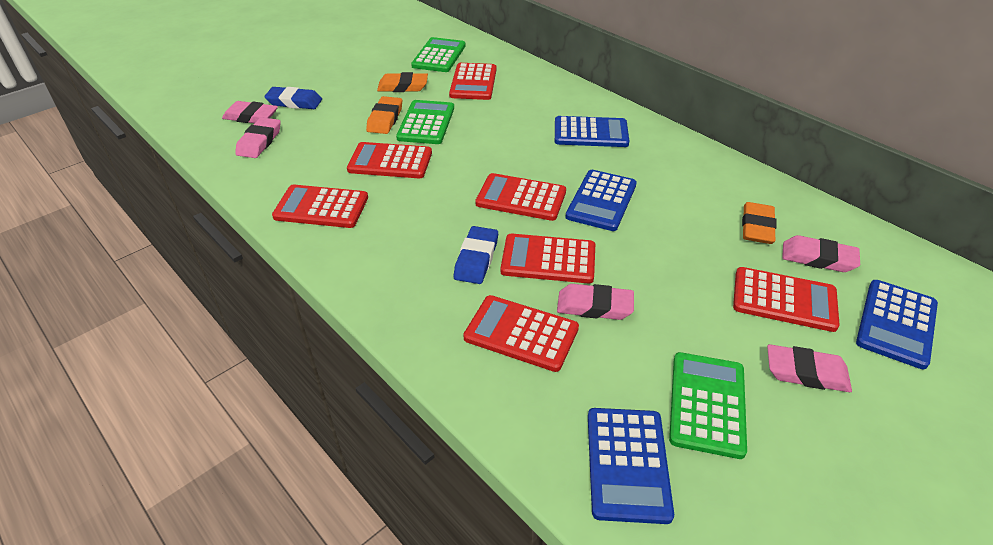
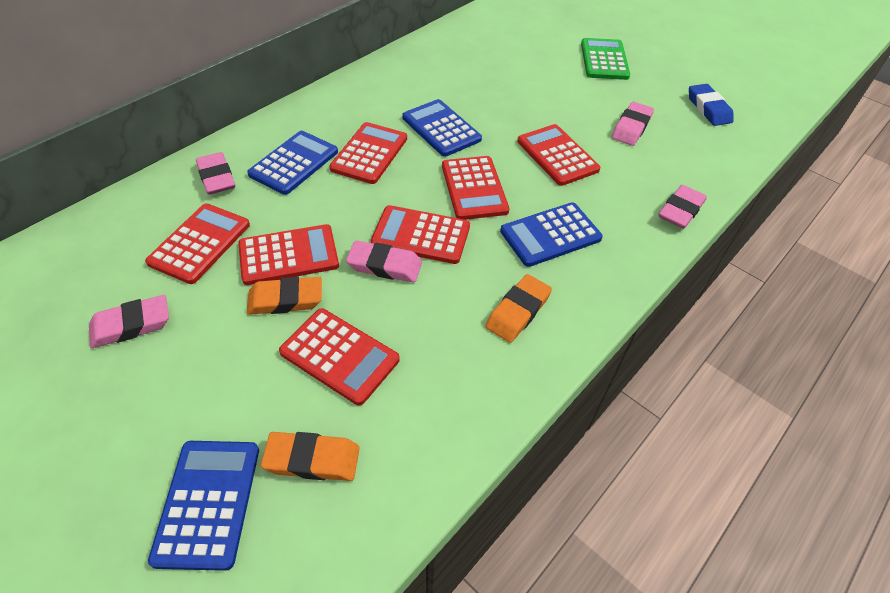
blue eraser: 2 -> 1
green calculator: 3 -> 1

